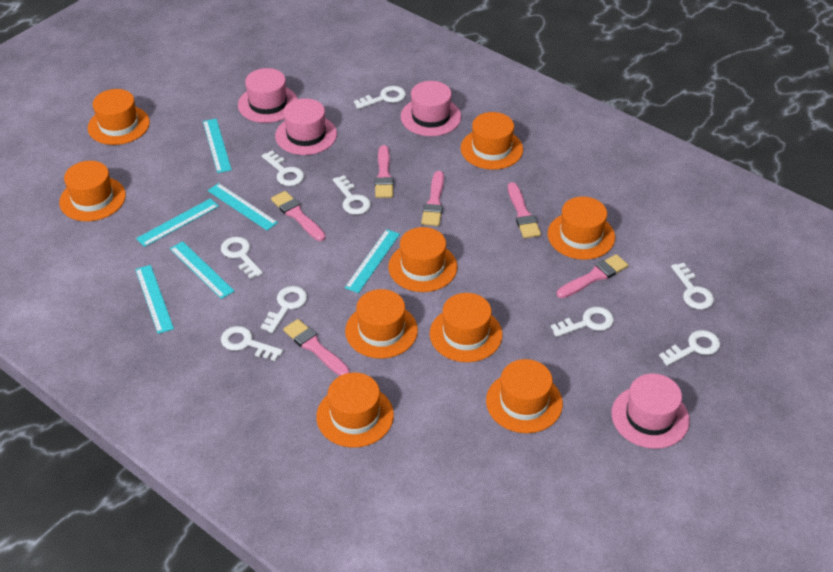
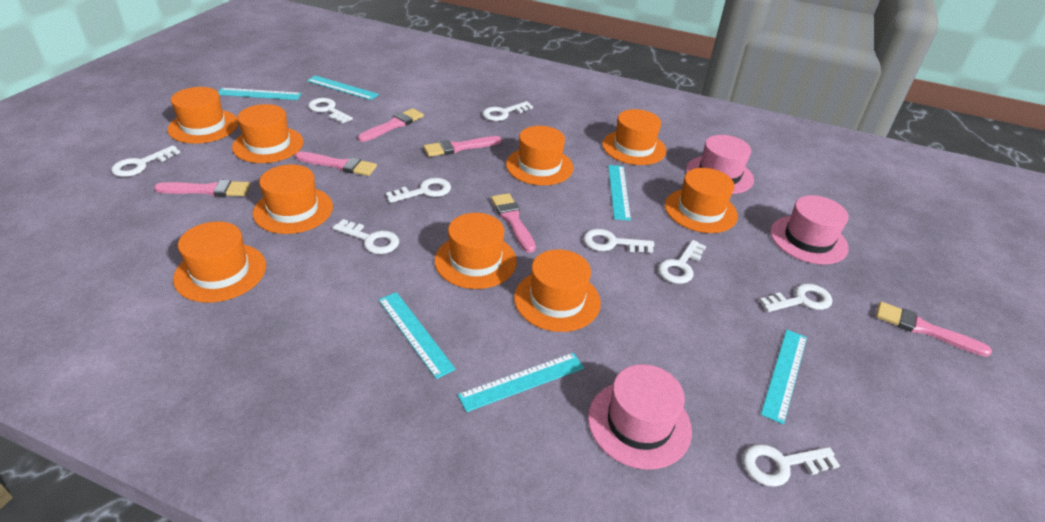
pink hat: 4 -> 3

